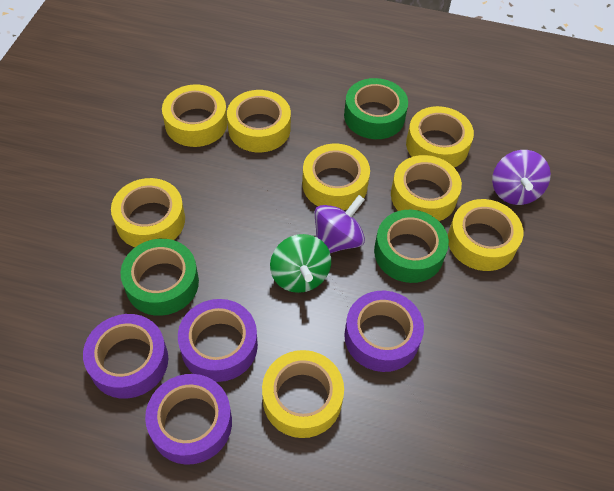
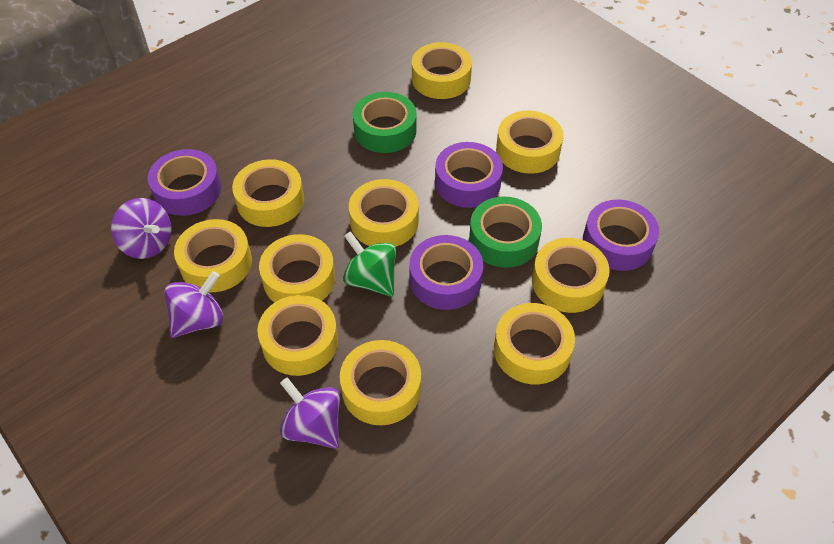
green tape: 3 -> 2
purple spinning top: 2 -> 3
yellow tape: 8 -> 10

